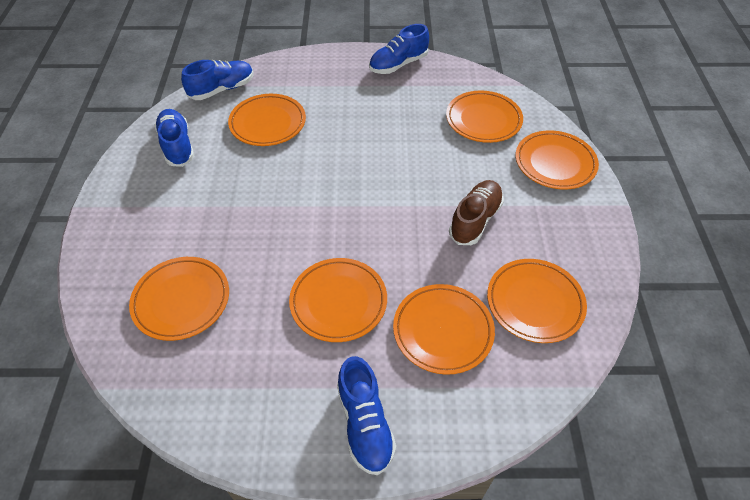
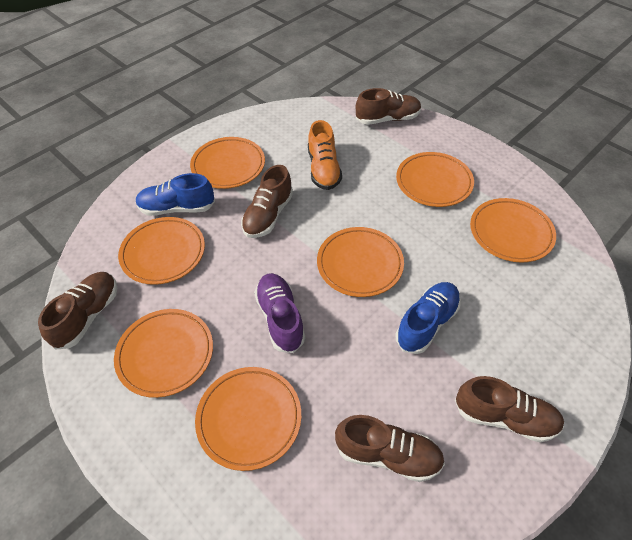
blue shoe: 4 -> 2
brown shoe: 1 -> 5
orange shoe: 0 -> 1
purple shoe: 0 -> 1

